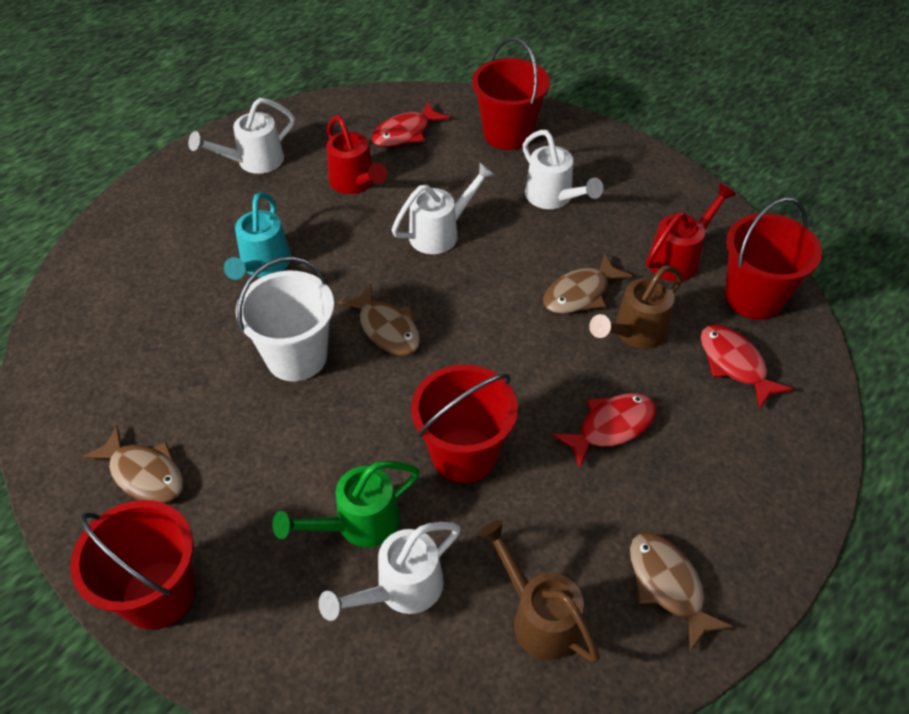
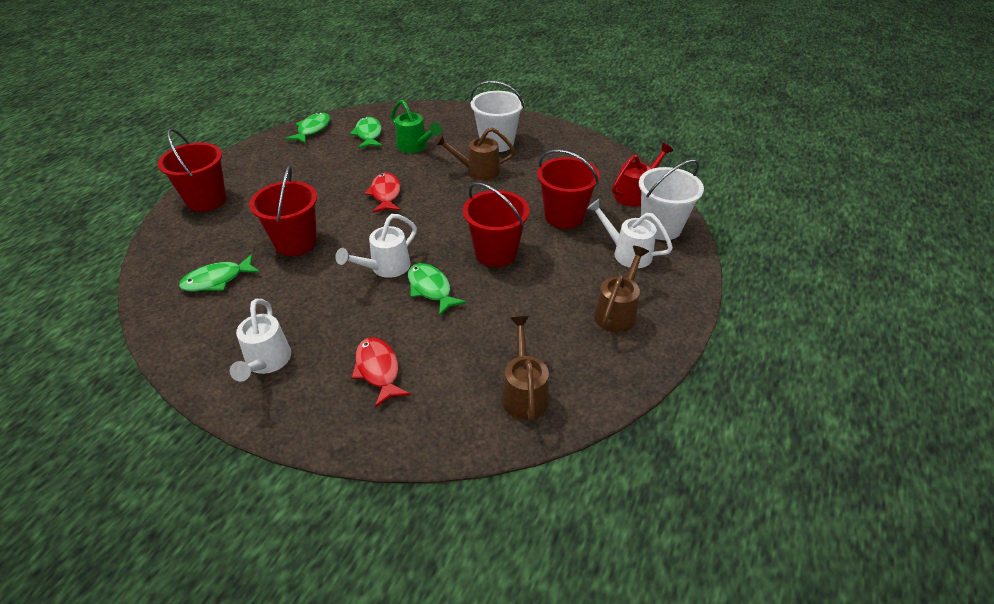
brown fish: 4 -> 0
brown watering can: 2 -> 3
green fish: 0 -> 4
red fish: 3 -> 2
red watering can: 2 -> 1
turquoise watering can: 1 -> 0
white bucket: 1 -> 2
white watering can: 4 -> 3

